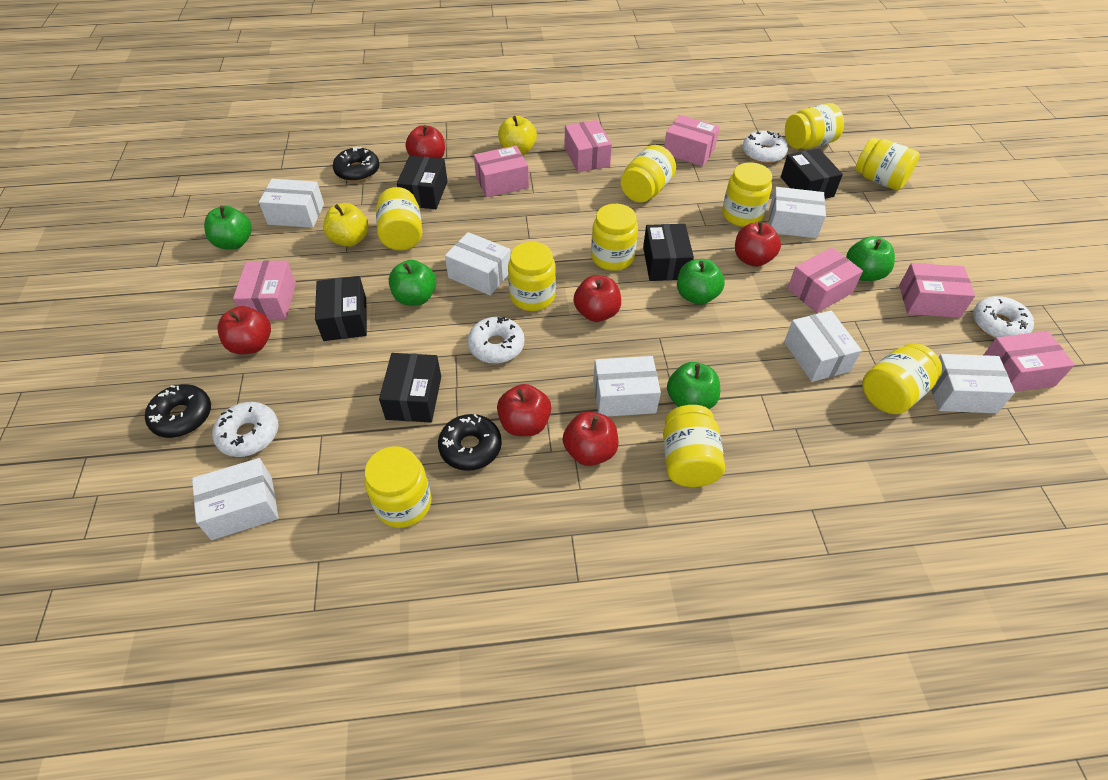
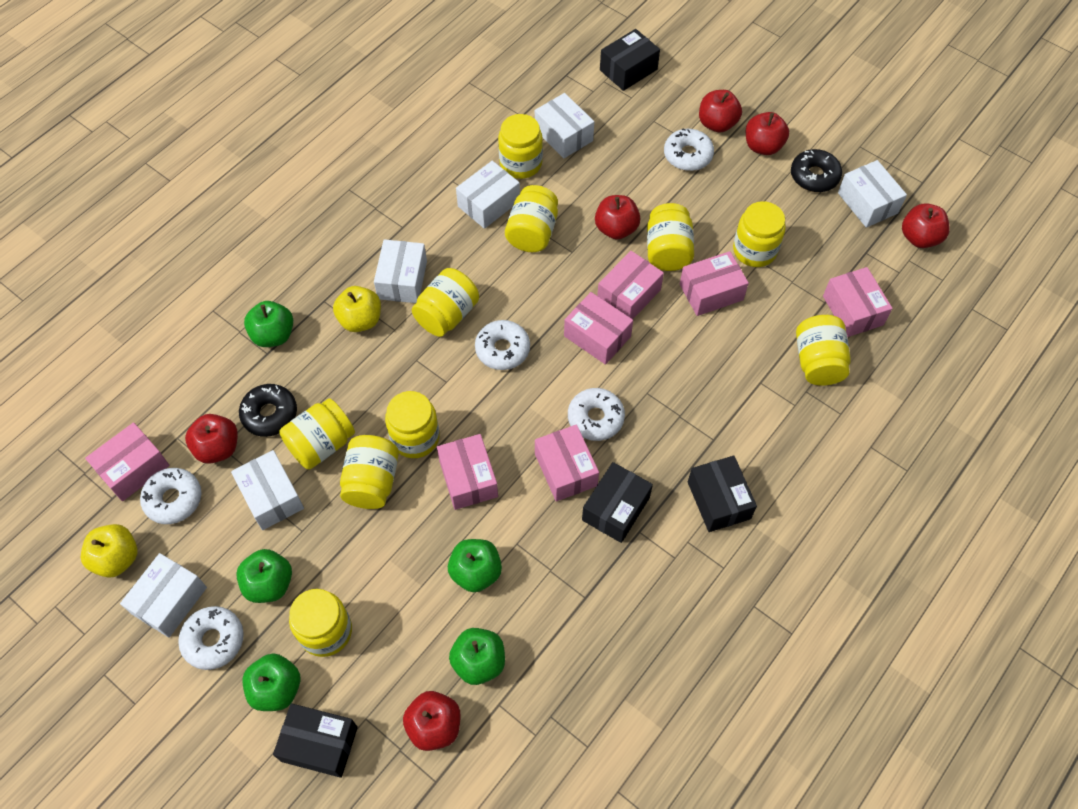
black box: 5 -> 4
black donut: 3 -> 2
white box: 7 -> 6
white donut: 4 -> 5

